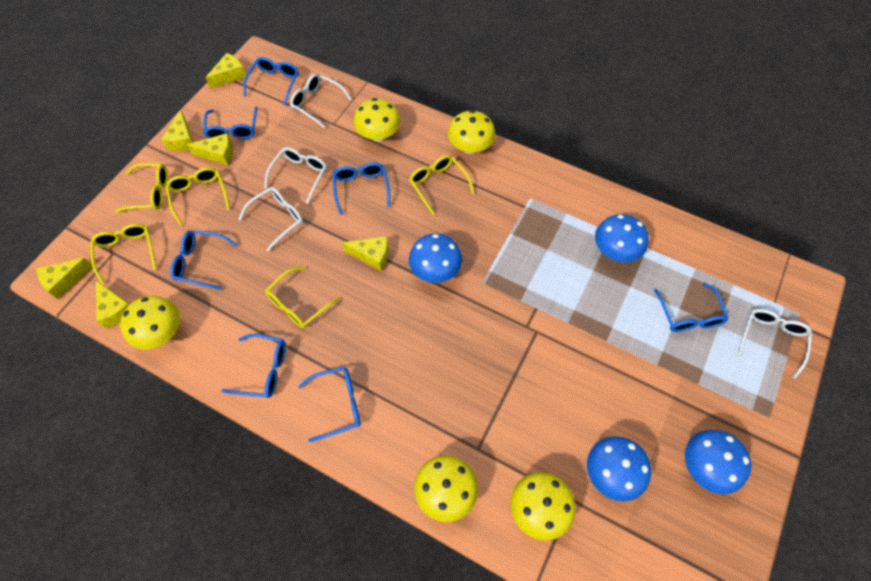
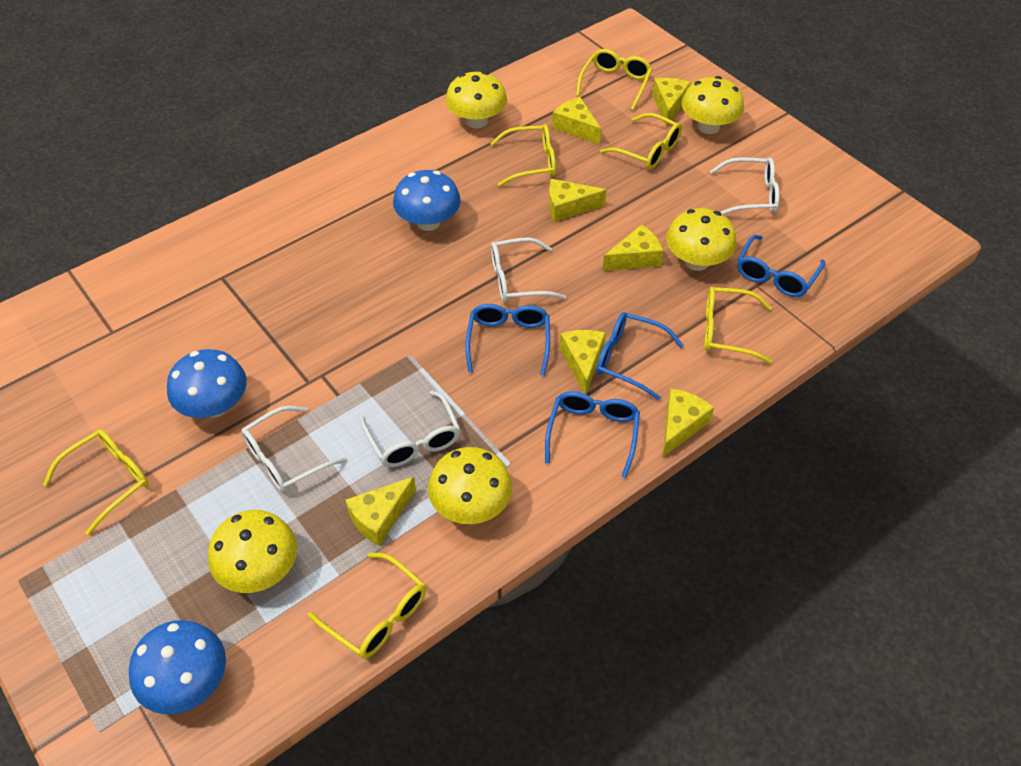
blue glasses: 7 -> 4
blue mushroom: 4 -> 3
yellow cheese: 6 -> 7
yellow glasses: 5 -> 6

